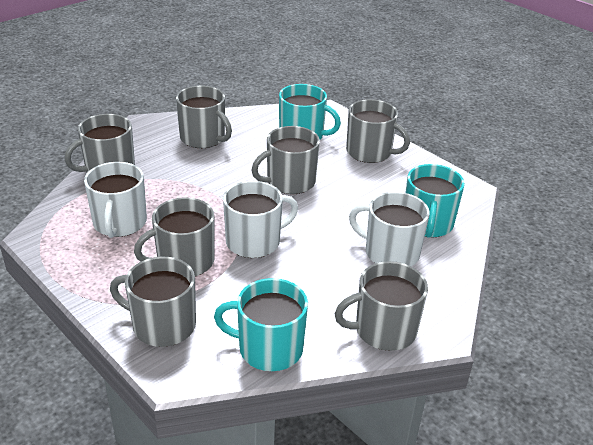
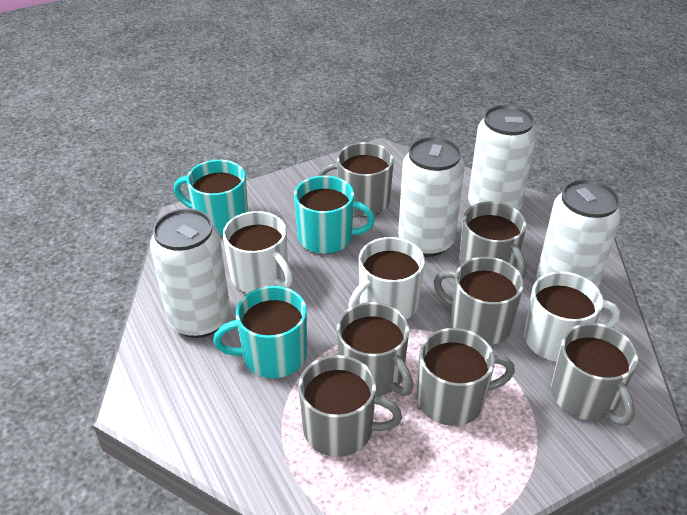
white can: 0 -> 4

